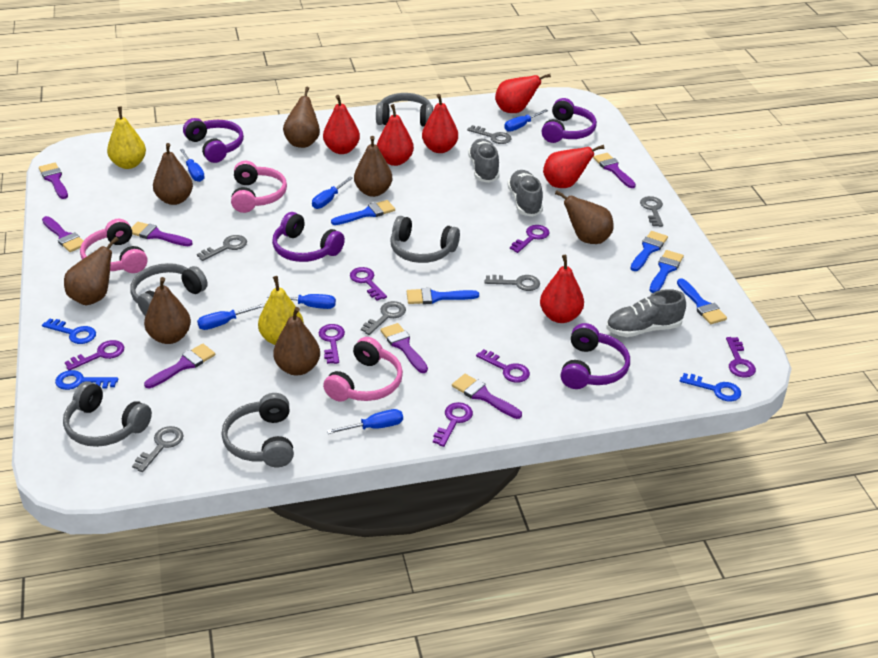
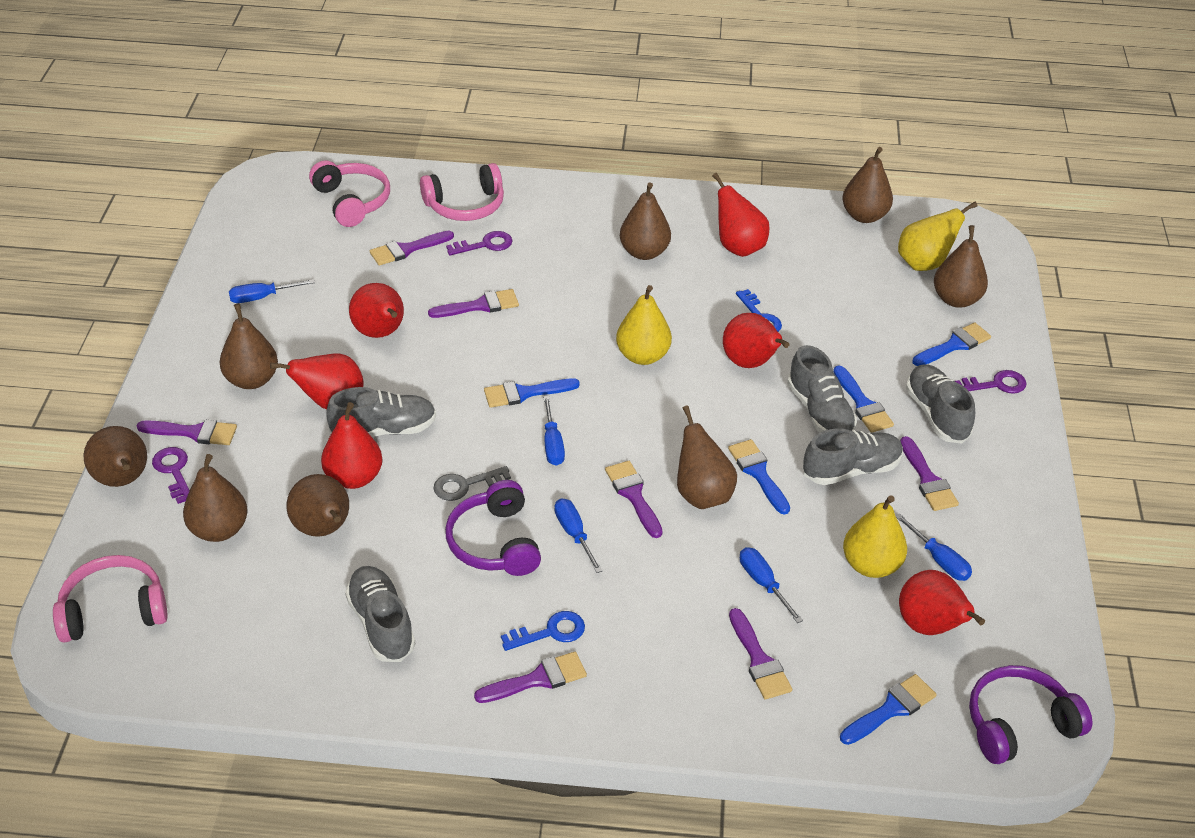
blue key: 3 -> 2
blue screwdriver: 6 -> 5
brown pear: 7 -> 8
grey headphones: 5 -> 0
grey key: 6 -> 1
grey shoe: 3 -> 5
purple headphones: 4 -> 2
purple key: 7 -> 3
yellow pear: 2 -> 3

